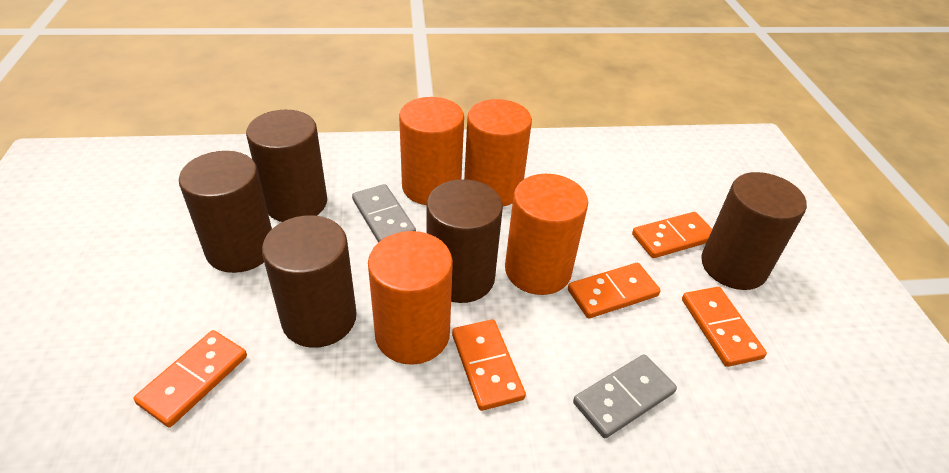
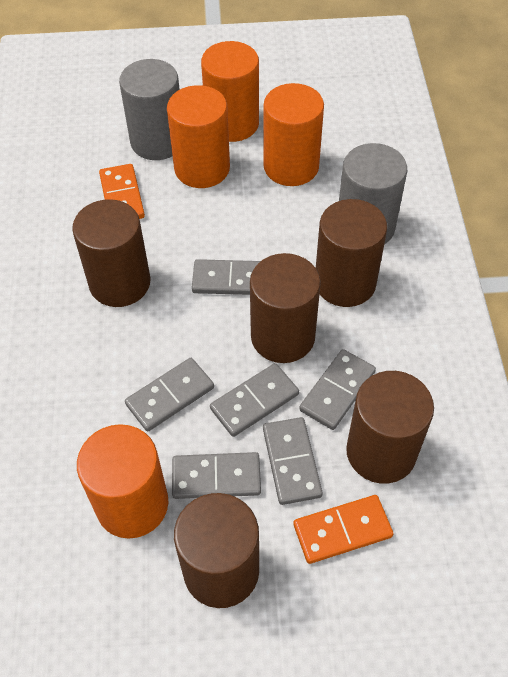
grey cylinder: 0 -> 2
grey domino: 2 -> 6
orange domino: 5 -> 2

